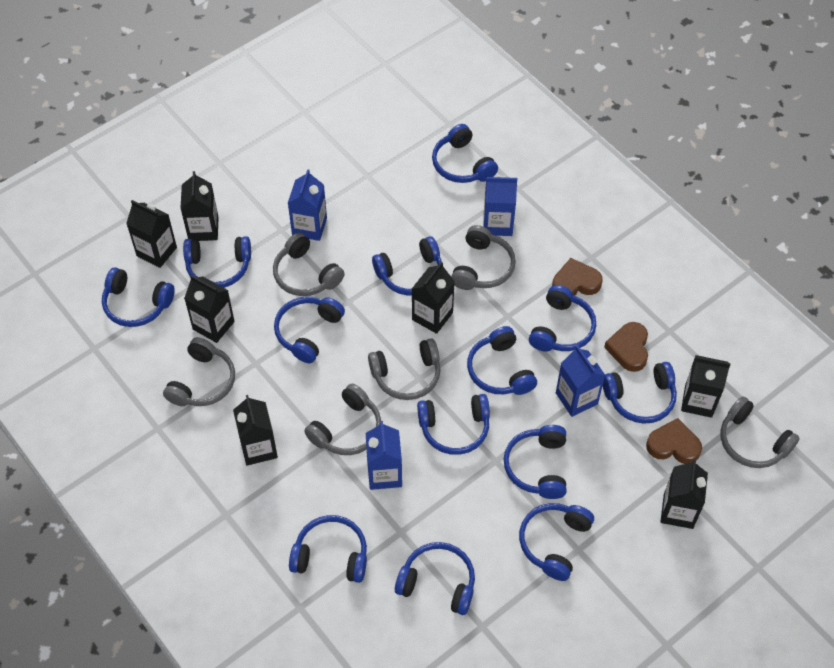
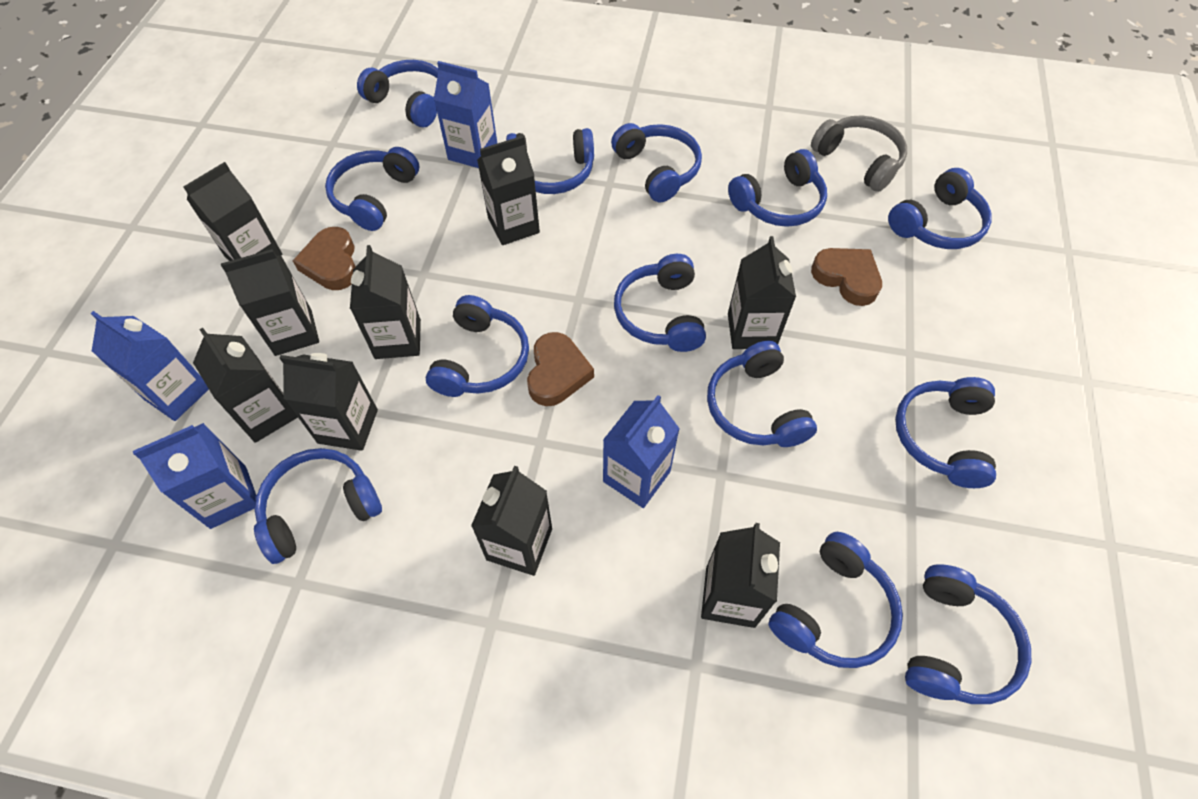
black carton: 7 -> 9
grey headphones: 6 -> 1

